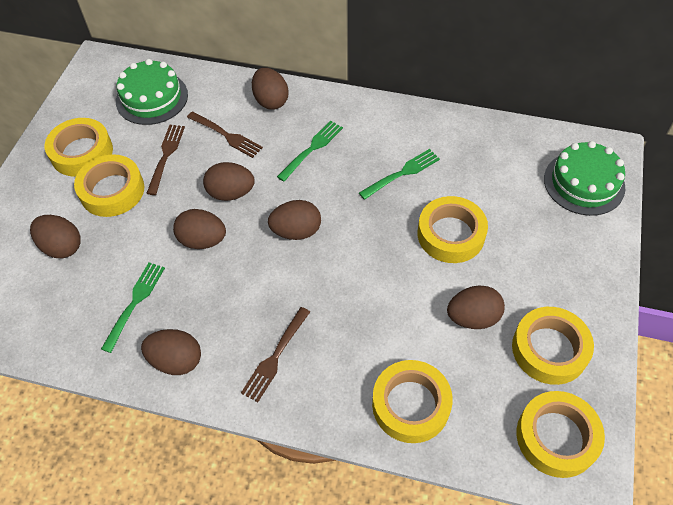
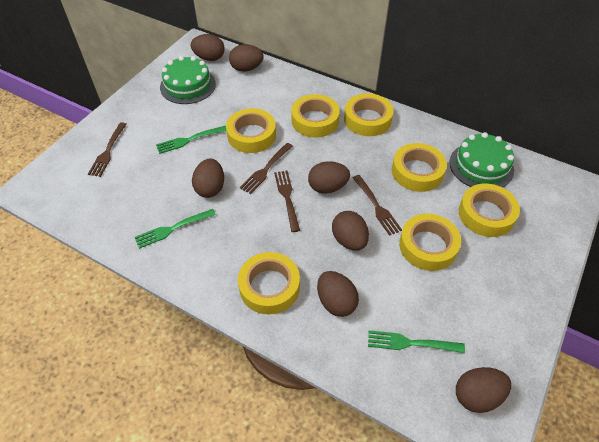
brown fork: 3 -> 4
yellow tape: 6 -> 7

